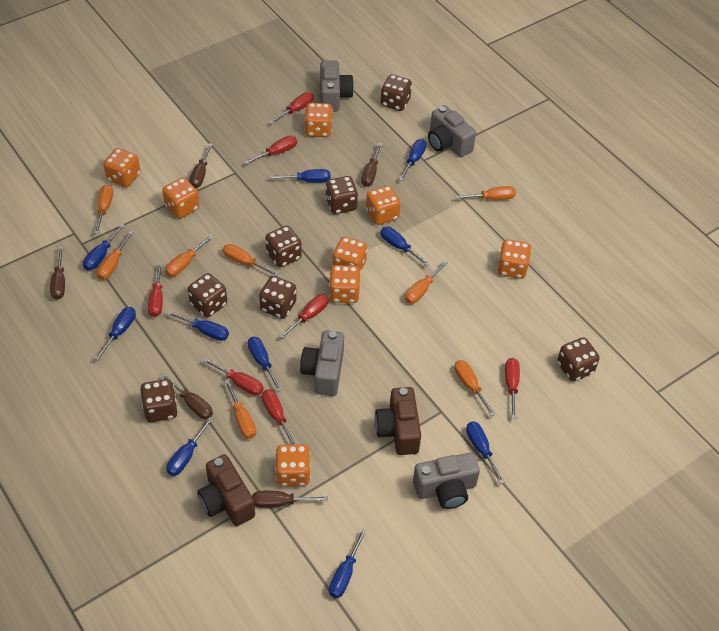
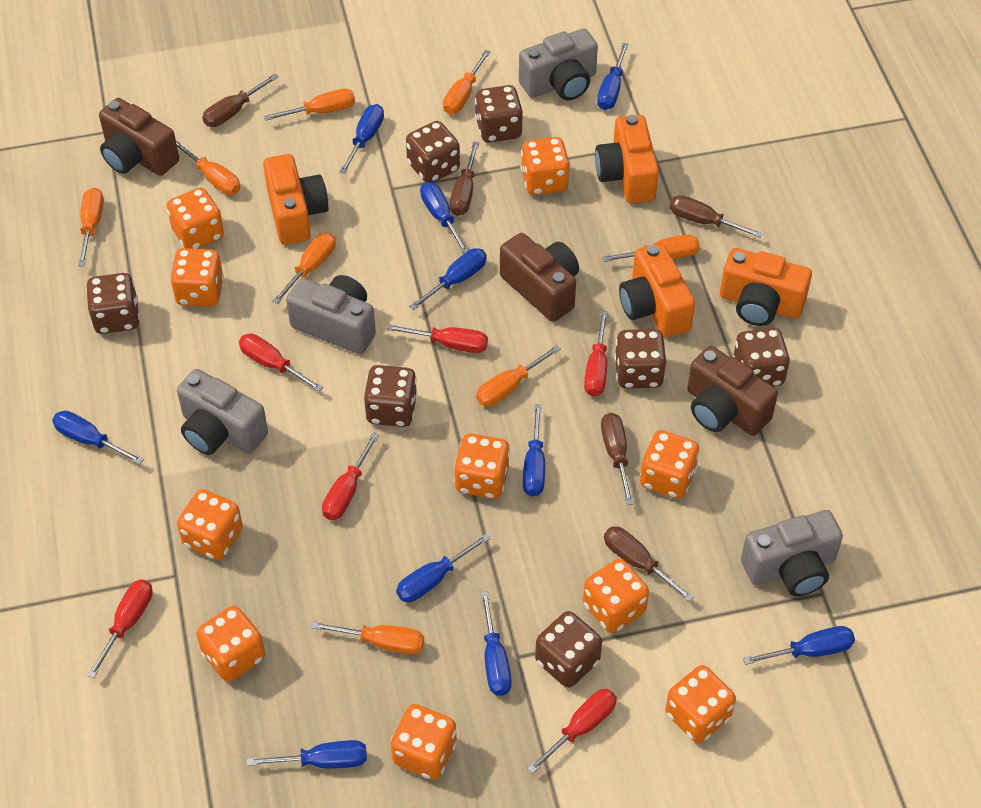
brown camera: 2 -> 3
orange camera: 0 -> 4
orange dice: 8 -> 10
red screwdriver: 7 -> 6

